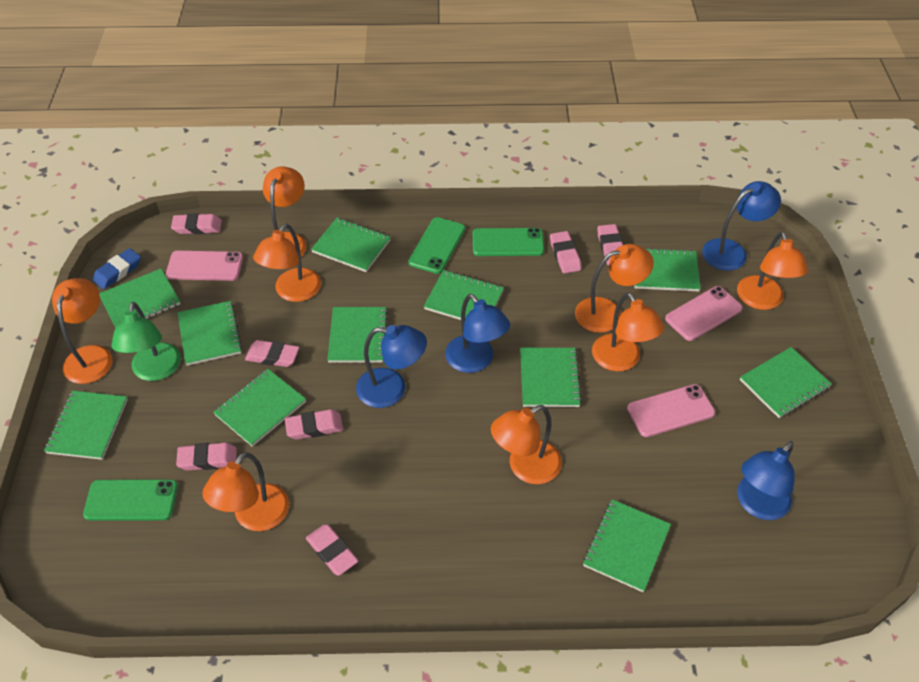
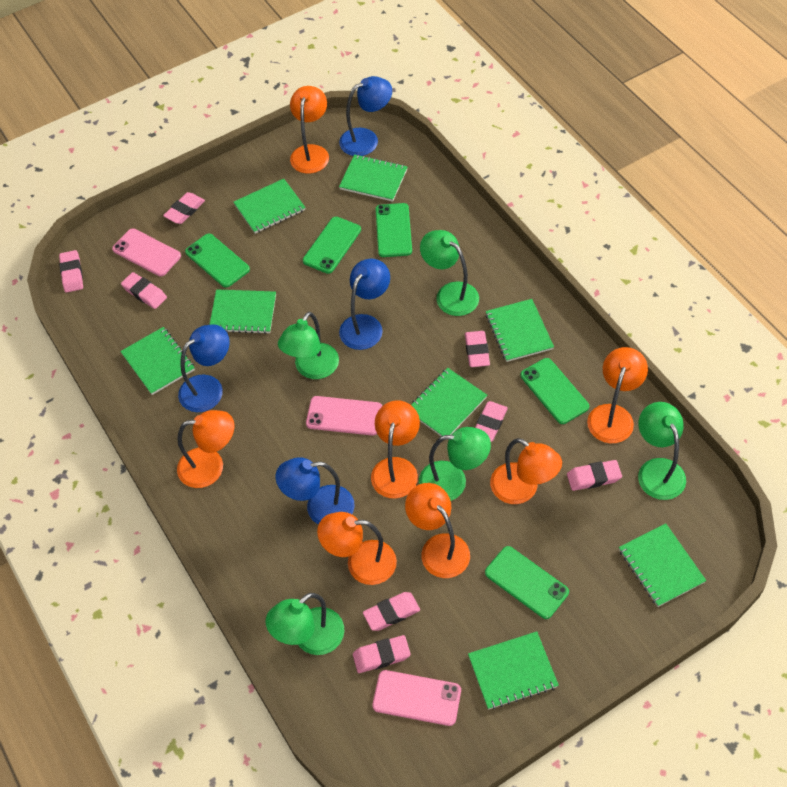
blue eraser: 1 -> 0
green lamp: 1 -> 5
green notebook: 11 -> 8
green phone: 3 -> 5
orange lamp: 8 -> 7
pink eraser: 7 -> 8

